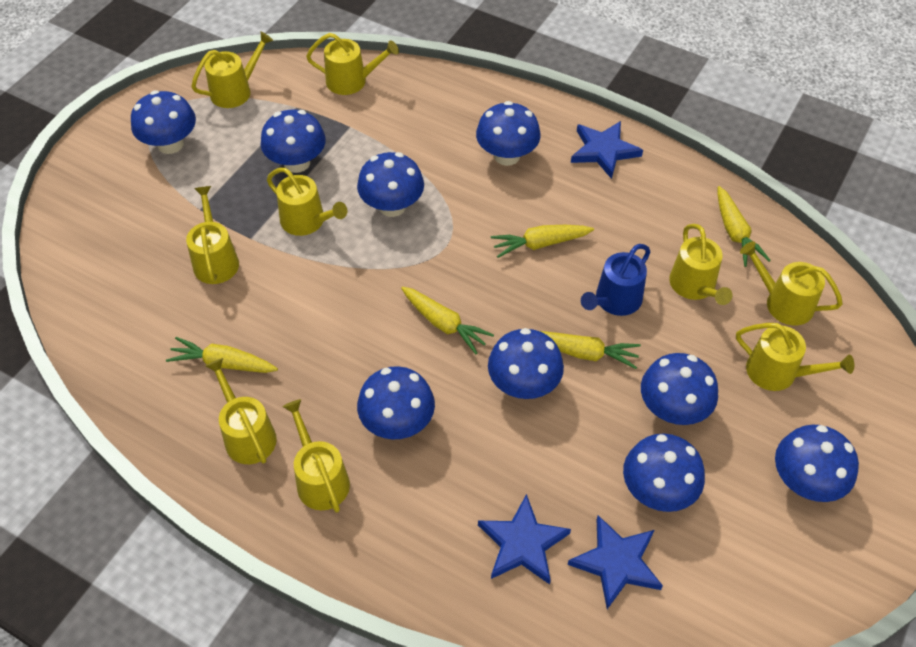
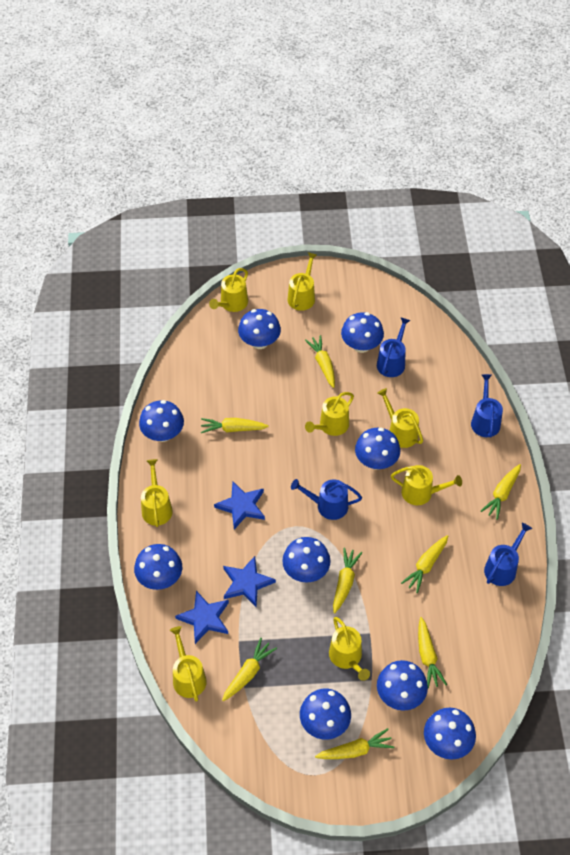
blue watering can: 1 -> 4
yellow carrot: 5 -> 8
yellow watering can: 9 -> 8

